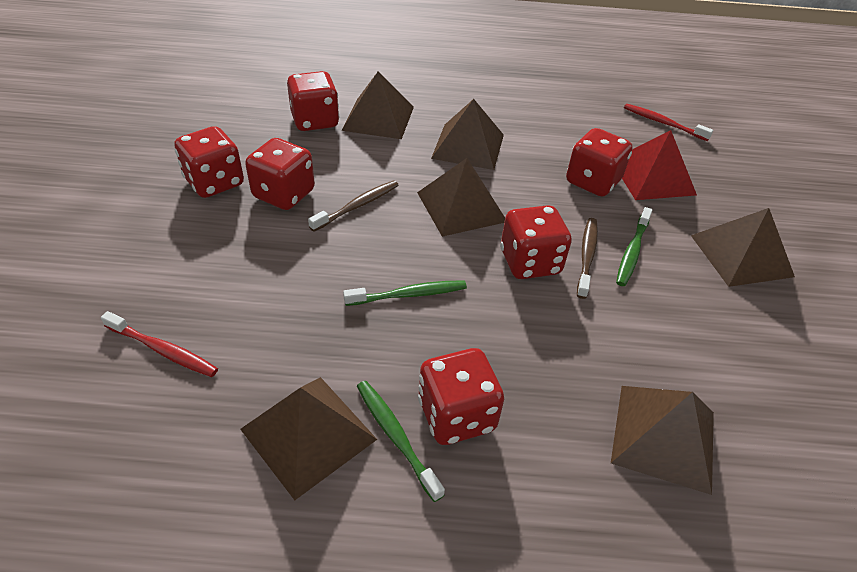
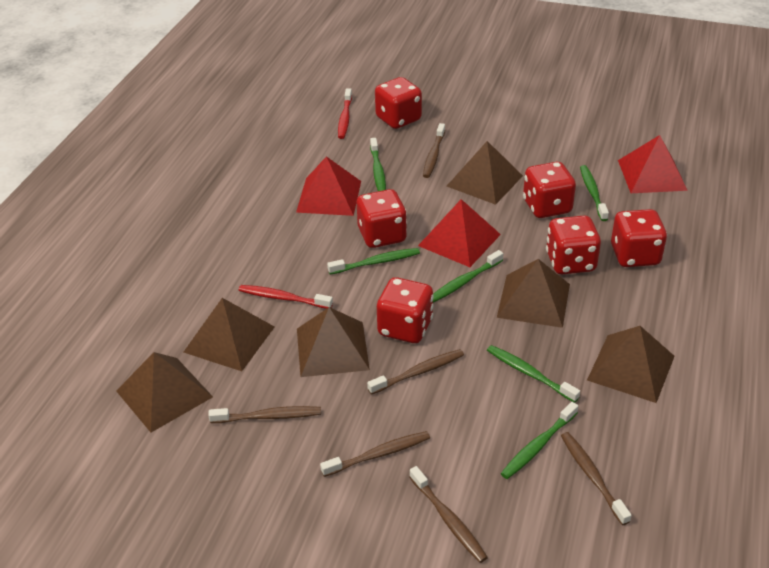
brown toothbrush: 2 -> 6
green toothbrush: 3 -> 6
red pyramid: 1 -> 3

